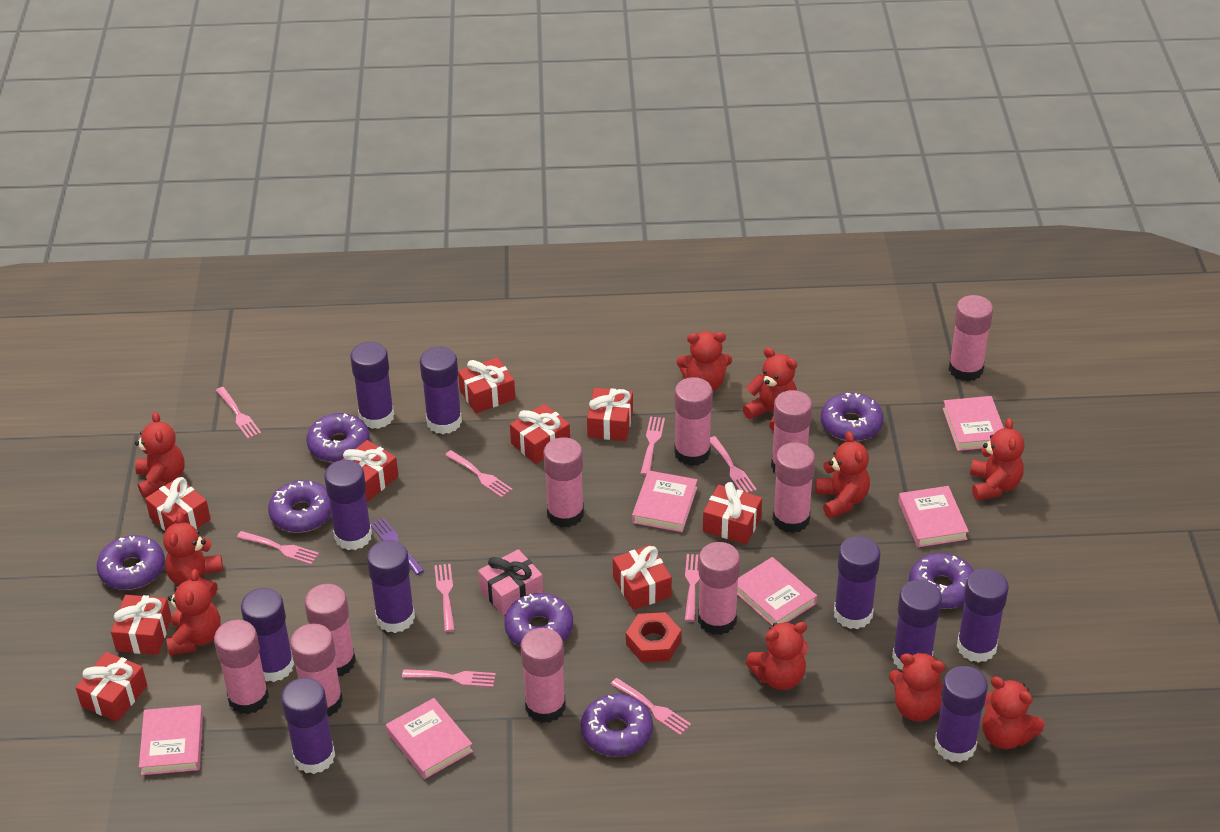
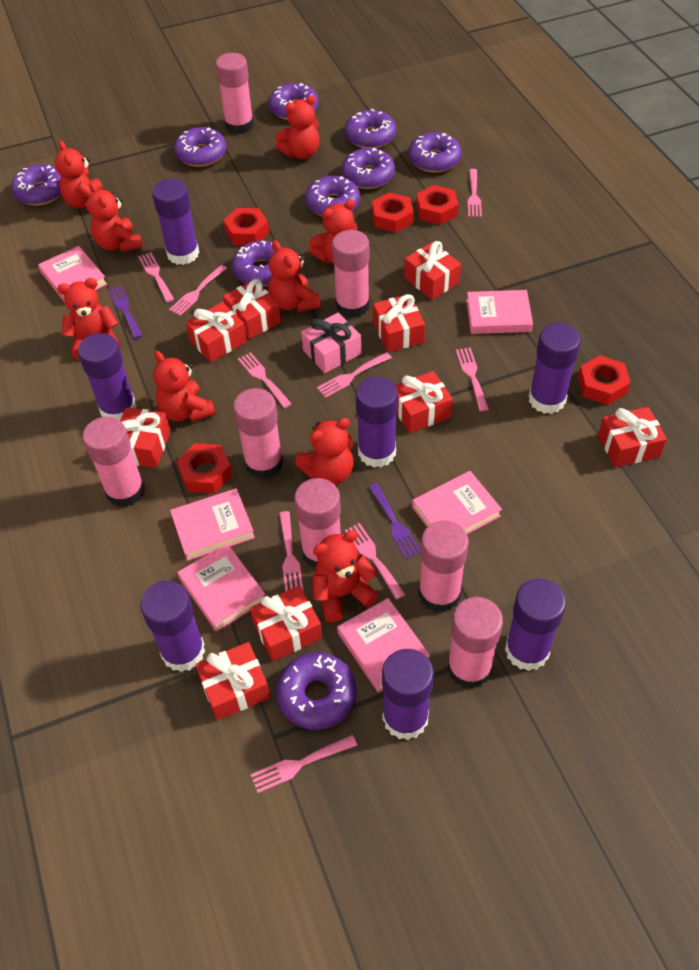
pink glue stick: 10 -> 7
purple donut: 7 -> 9
purple fork: 1 -> 2
purple glue stick: 10 -> 7
red nut: 1 -> 5
red teddy bear: 10 -> 9

